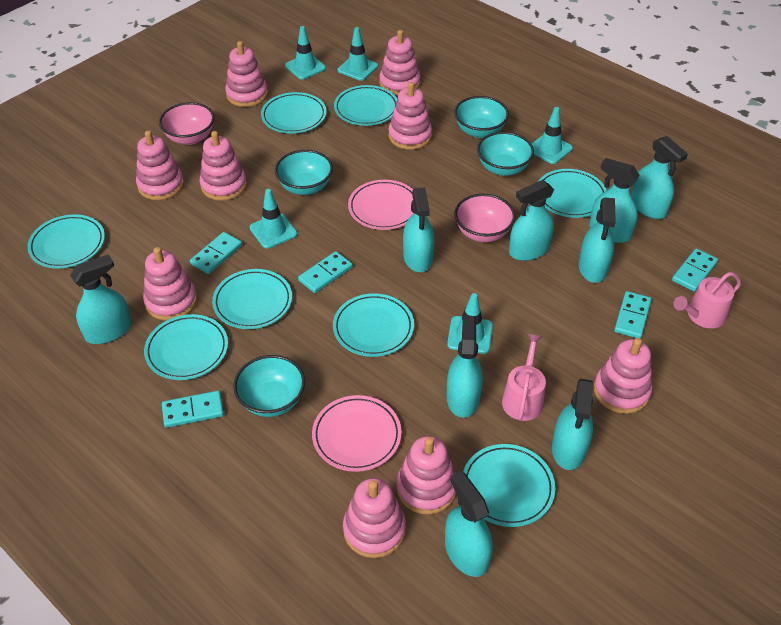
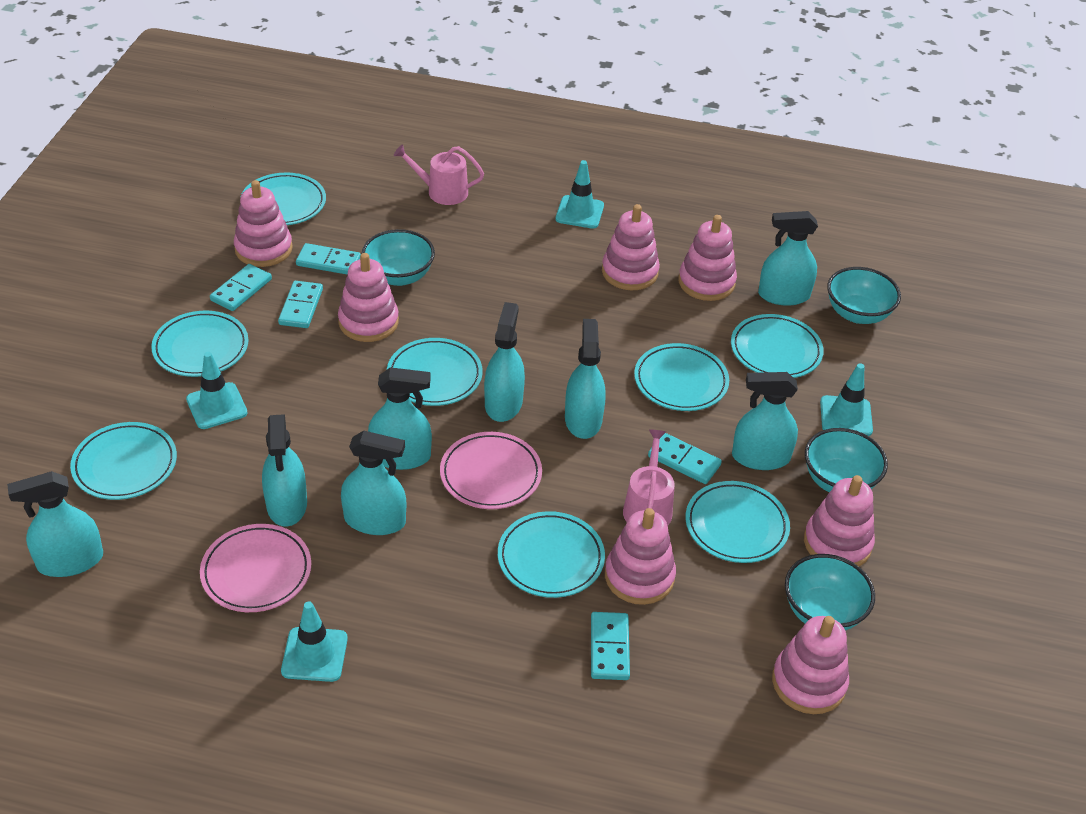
pink bowl: 2 -> 0
pink stacking toy: 9 -> 7
turquoise spray bottle: 9 -> 8
turquoise traffic cone: 5 -> 4

